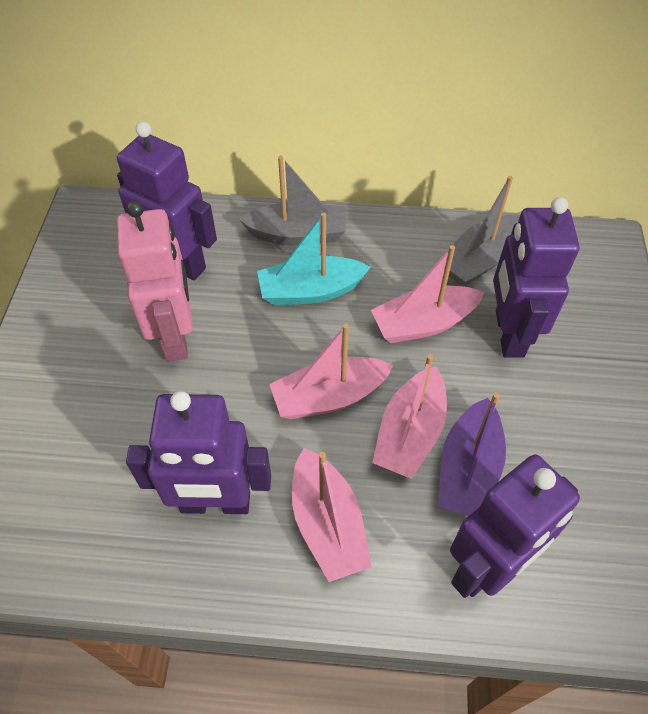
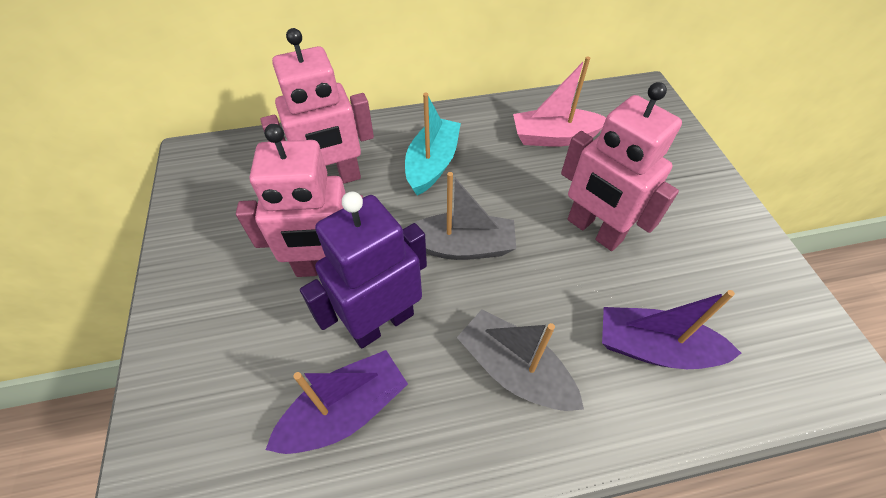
pink boat: 4 -> 1
pink robot: 1 -> 3
purple boat: 1 -> 2
purple robot: 4 -> 1

